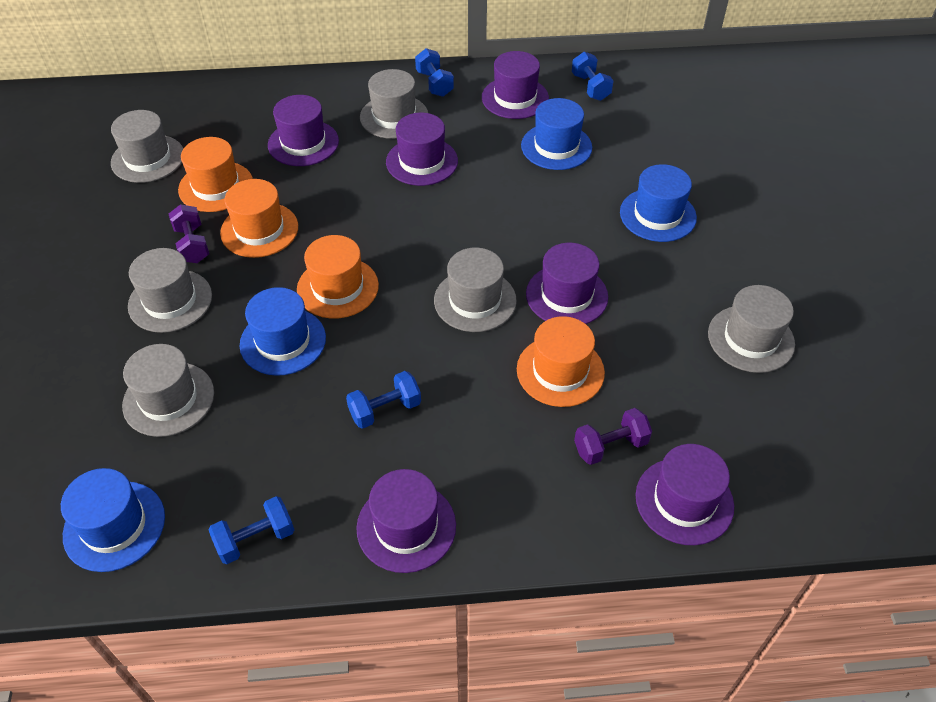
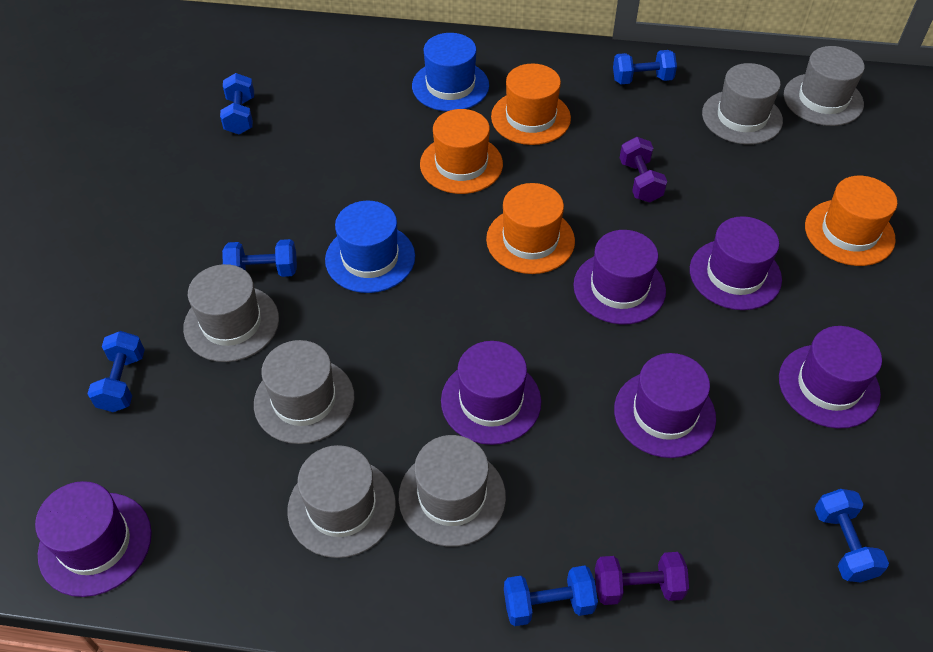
blue dumbbell: 4 -> 6
blue hat: 4 -> 2

